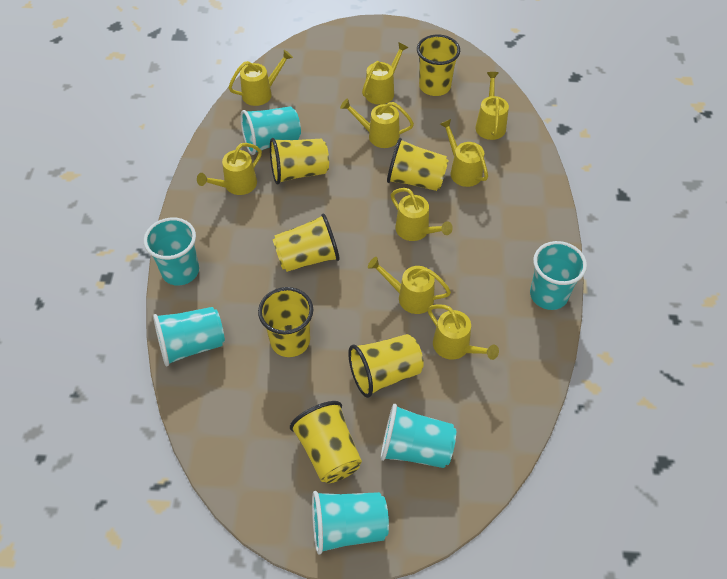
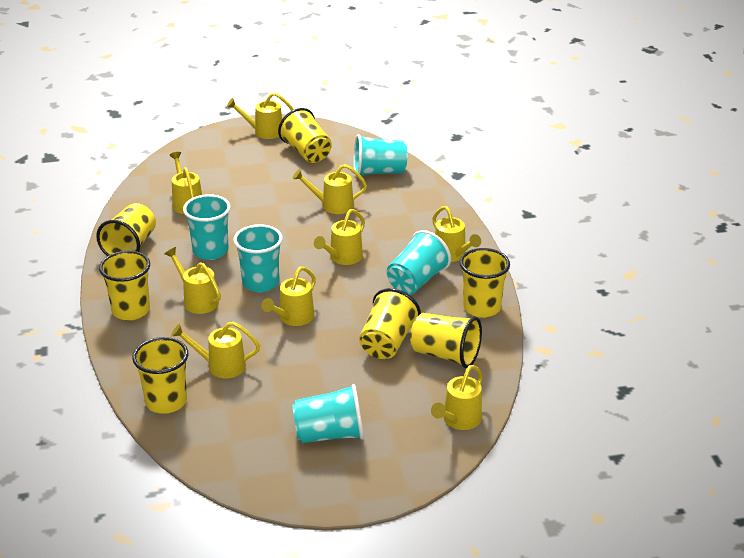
turquoise cup: 6 -> 5

